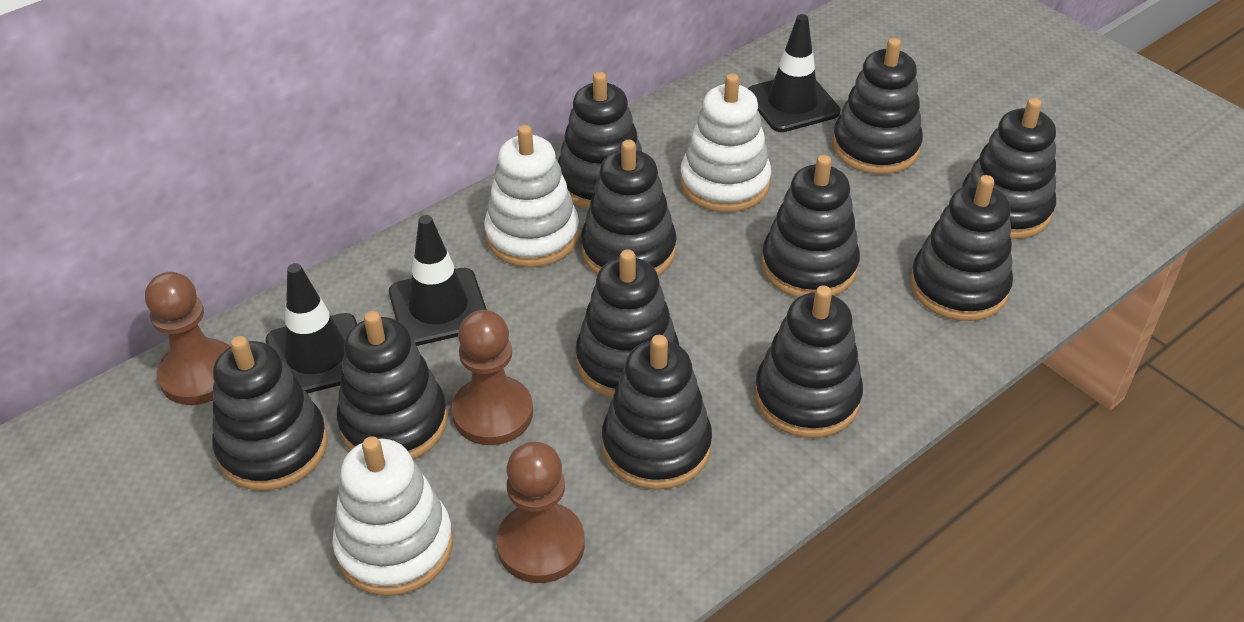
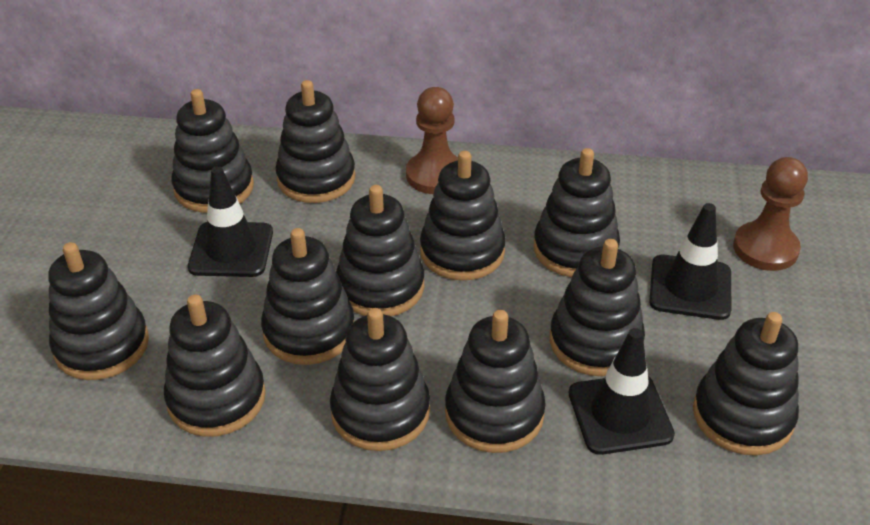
black stacking toy: 11 -> 12
brown pawn: 3 -> 2
white stacking toy: 3 -> 0

